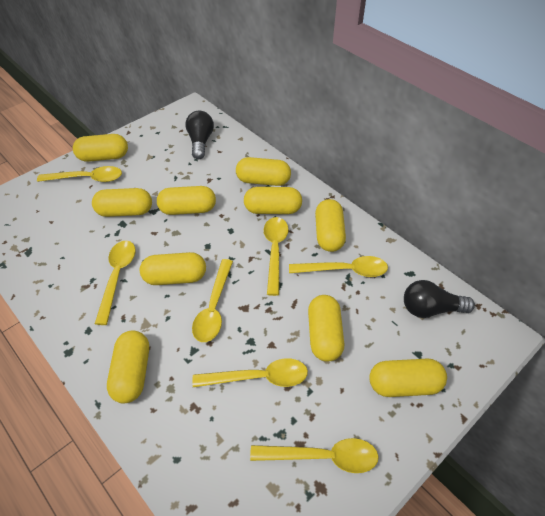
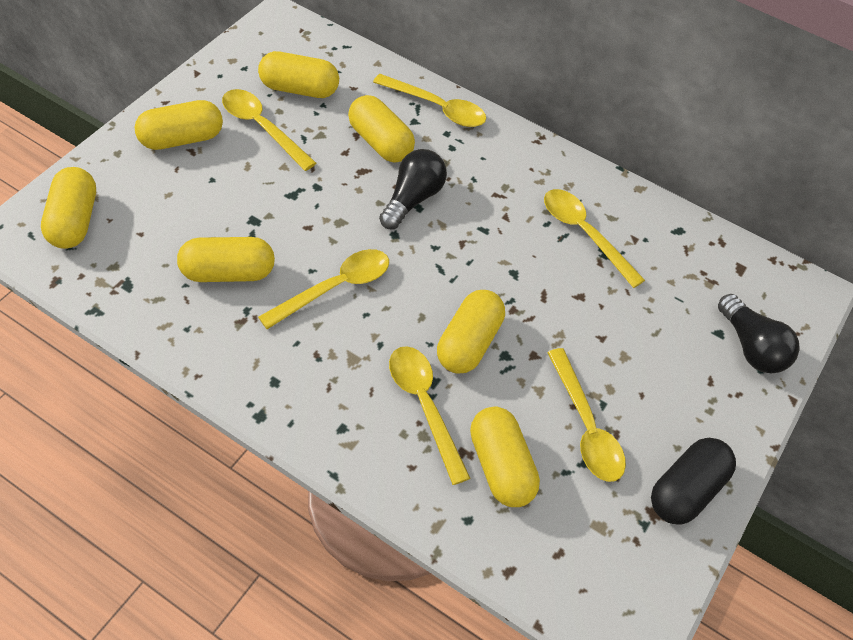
black capsule: 0 -> 1
yellow capsule: 10 -> 7
yellow spoon: 7 -> 6

